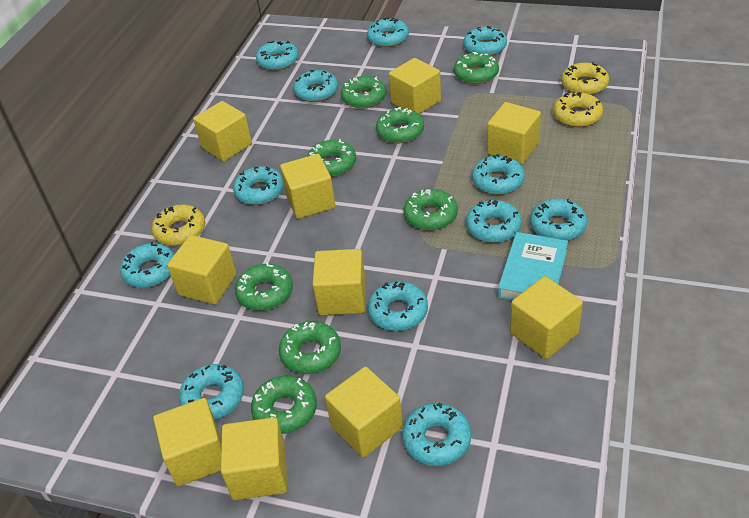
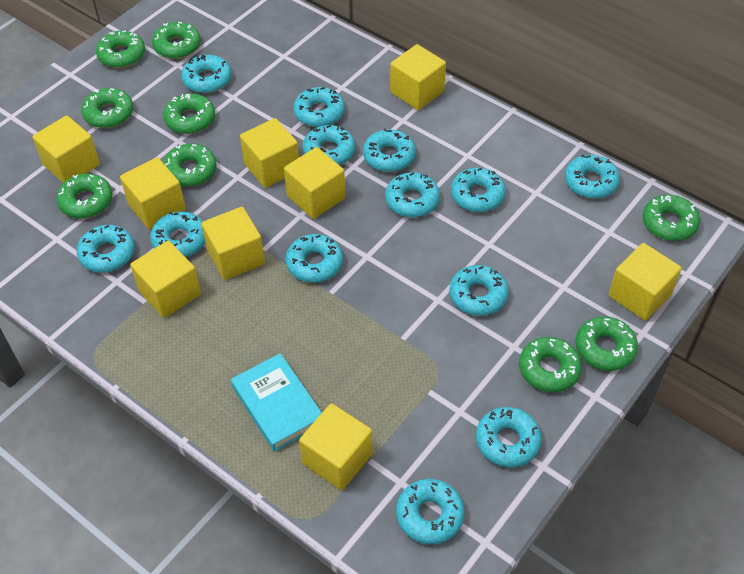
green donut: 8 -> 9
turquoise donut: 12 -> 13
yellow cube: 10 -> 9
yellow donut: 3 -> 0

